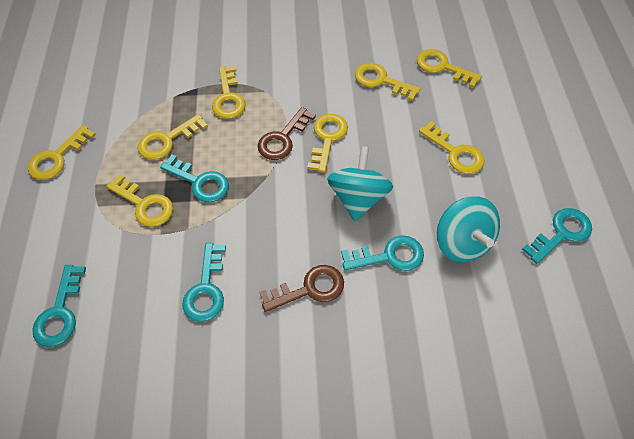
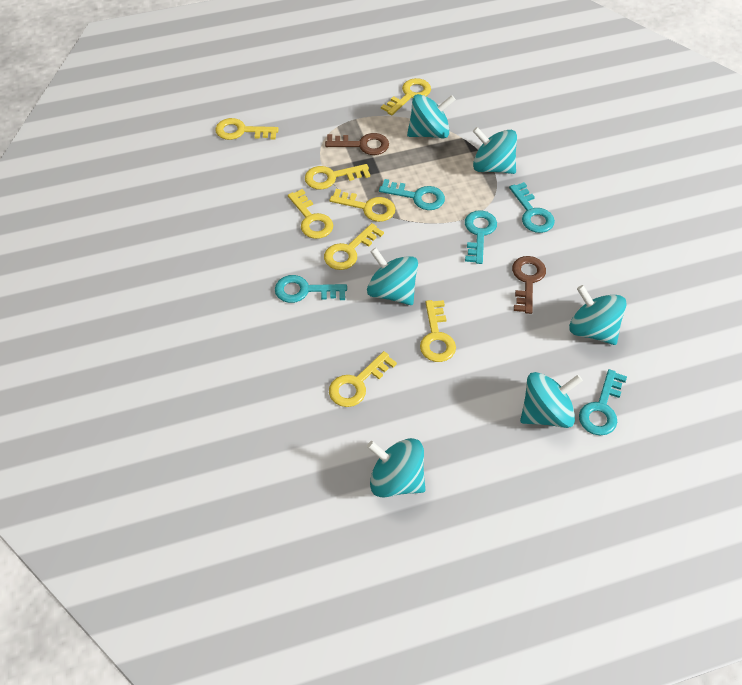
turquoise spinning top: 2 -> 6

